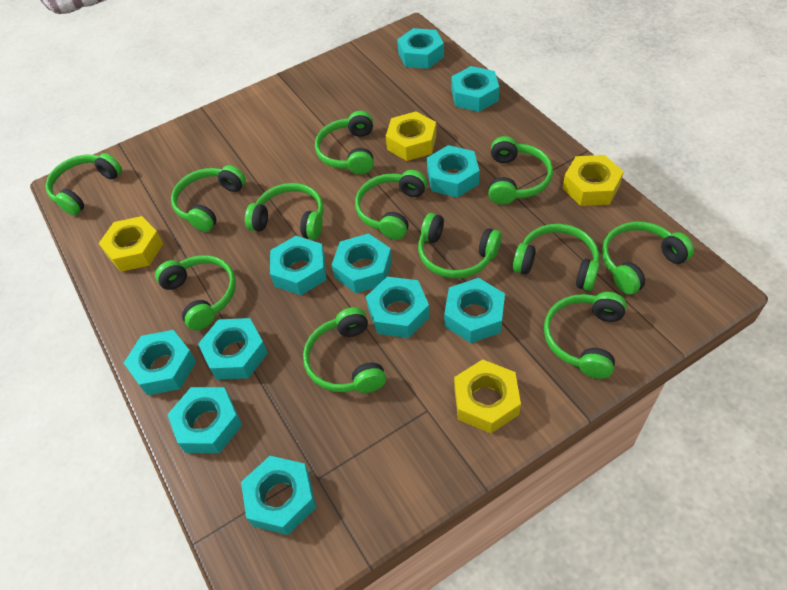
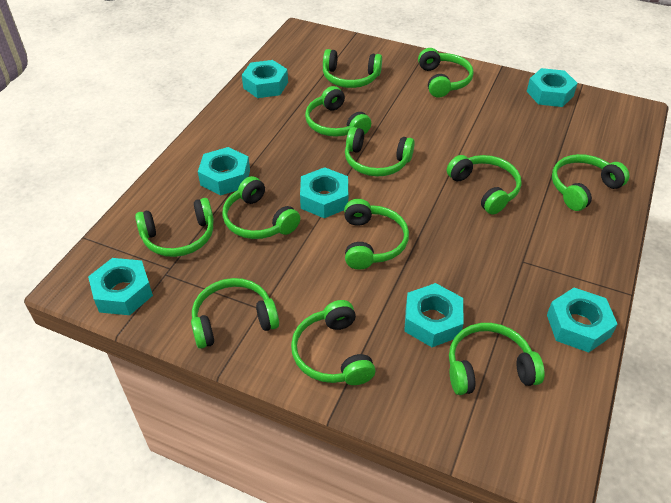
turquoise nut: 11 -> 7
yellow nut: 4 -> 0

